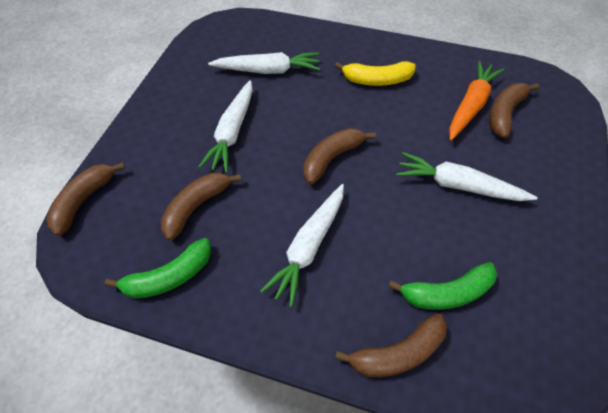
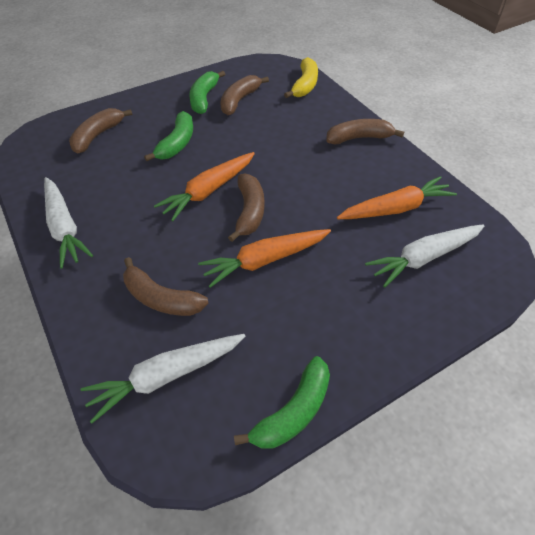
green banana: 2 -> 3
orange carrot: 1 -> 3
white carrot: 4 -> 3

